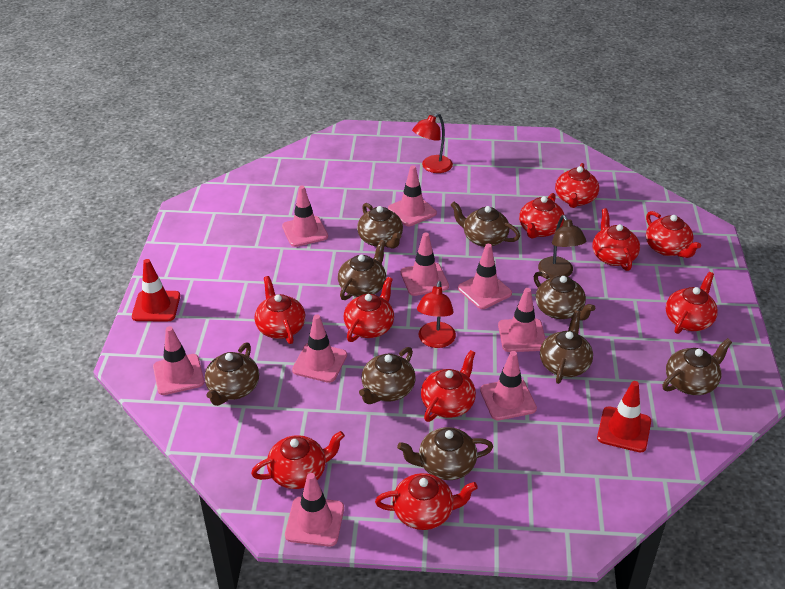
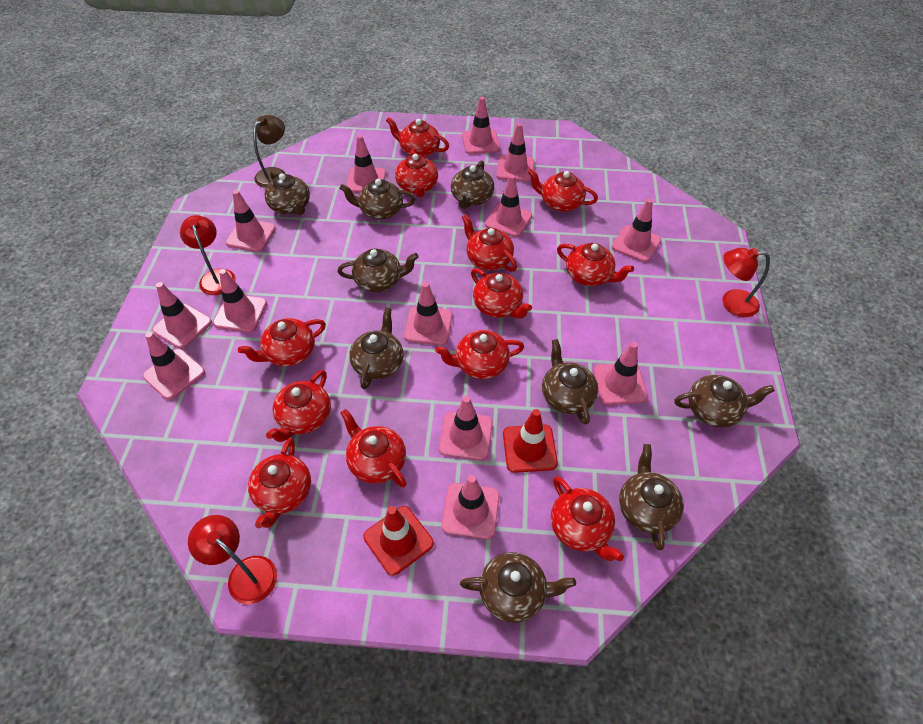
pink traffic cone: 9 -> 13
red lamp: 2 -> 3
red teapot: 10 -> 12

